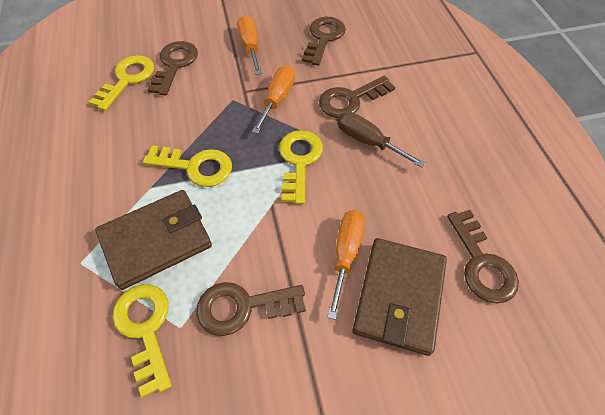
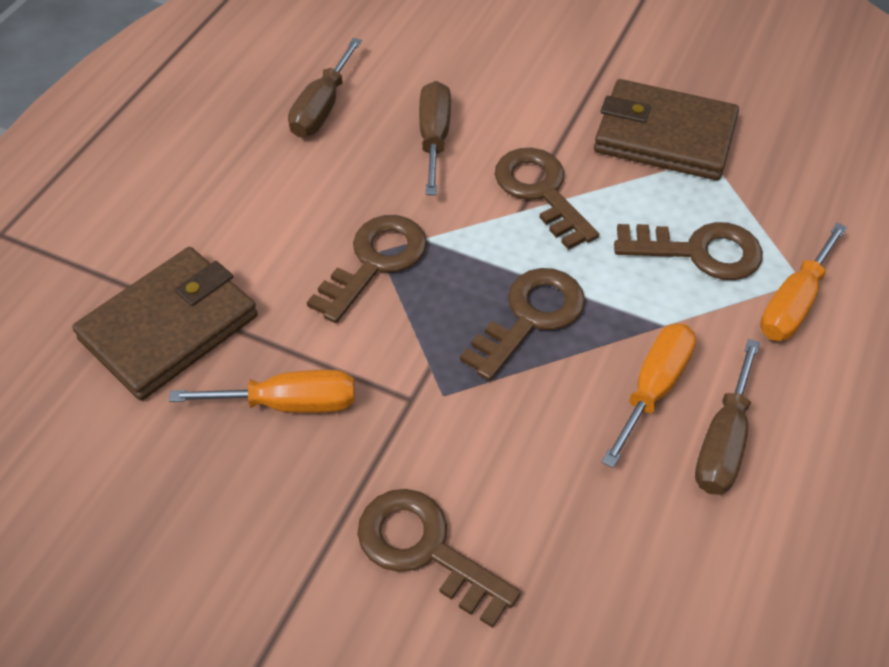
brown screwdriver: 1 -> 3
yellow key: 4 -> 0

